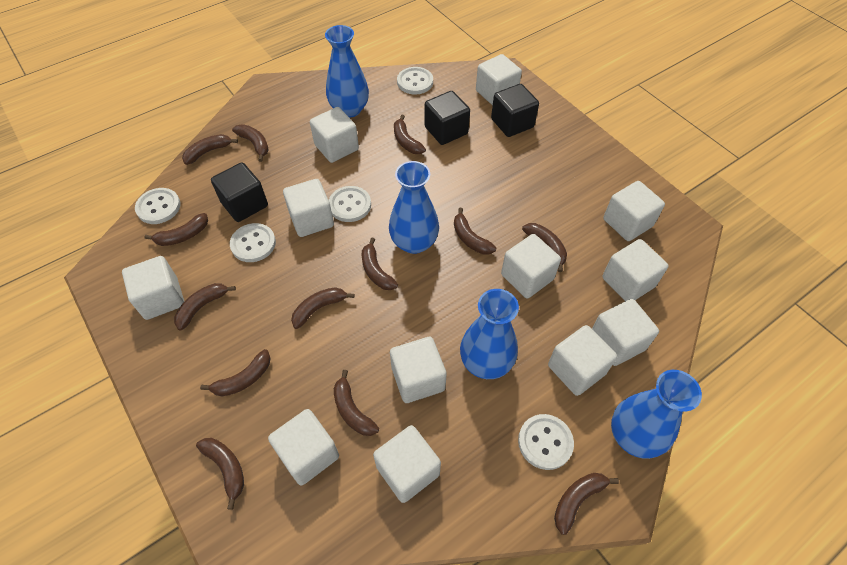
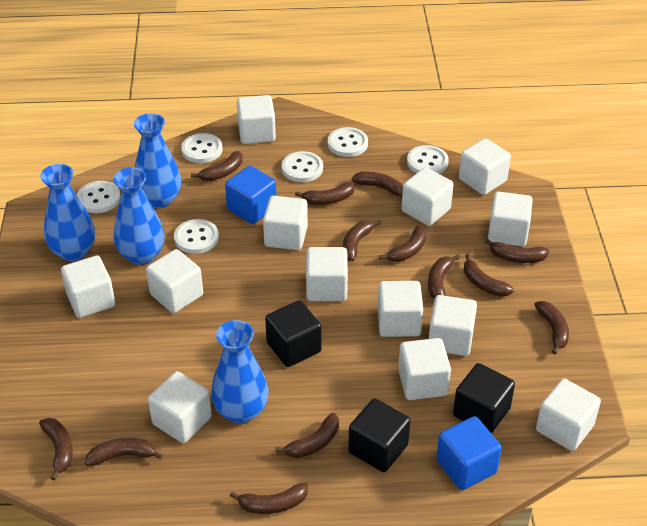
blue cube: 0 -> 2
white button: 5 -> 6
white cube: 12 -> 13

